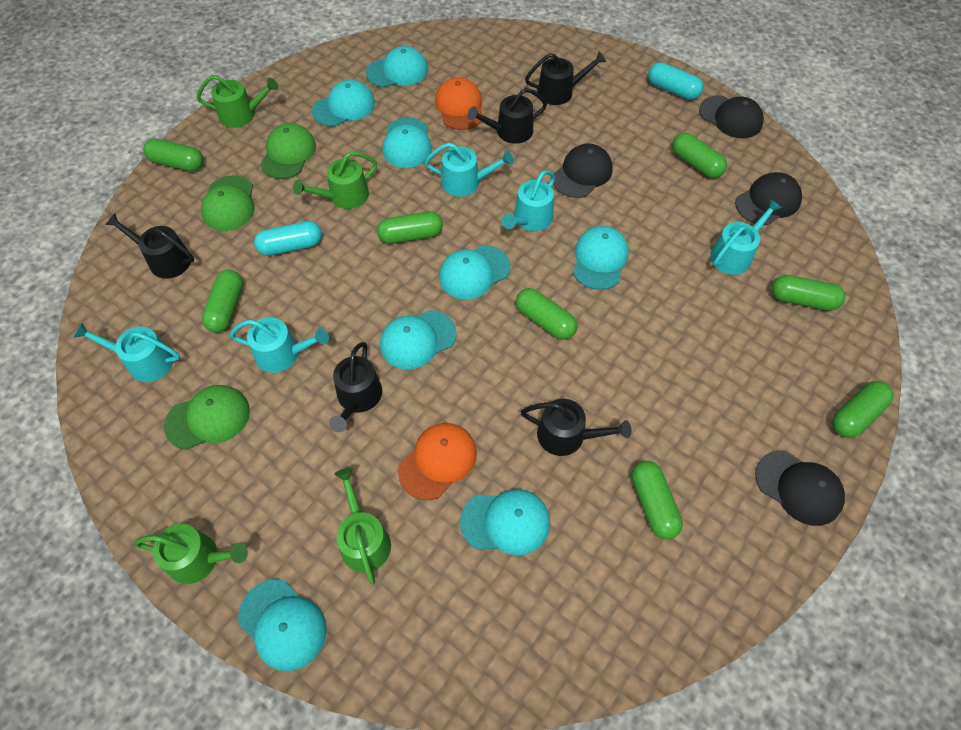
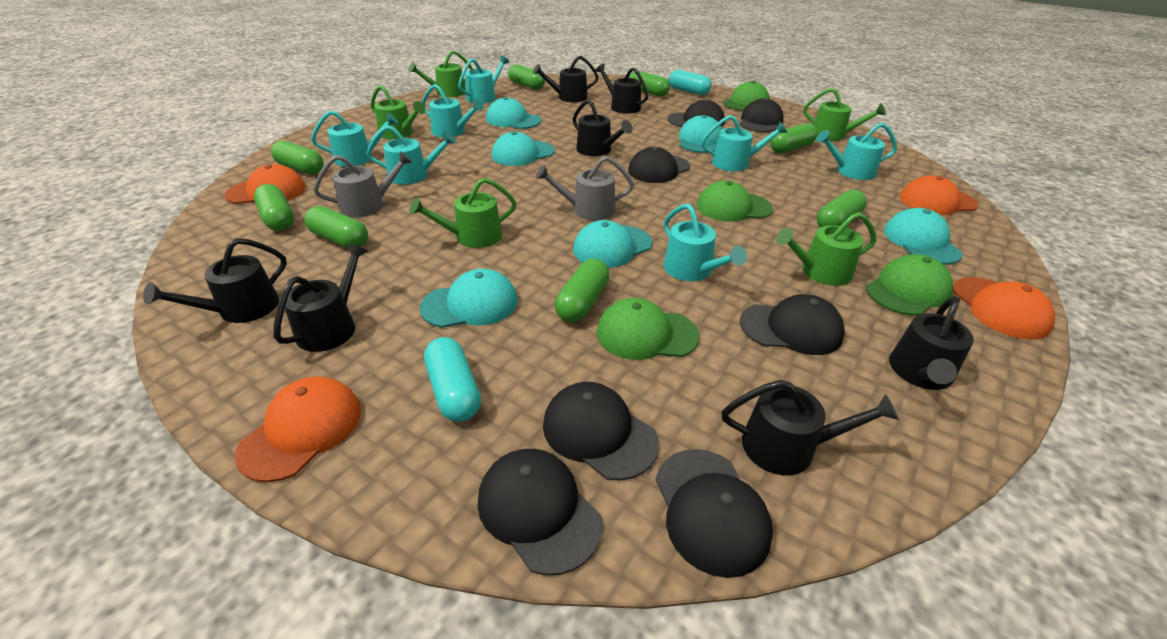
black cap: 4 -> 7
black watering can: 5 -> 7
green cap: 3 -> 4
green watering can: 4 -> 5
grey watering can: 0 -> 2
orange cap: 2 -> 4
turquoise cap: 8 -> 6
turquoise watering can: 5 -> 7

